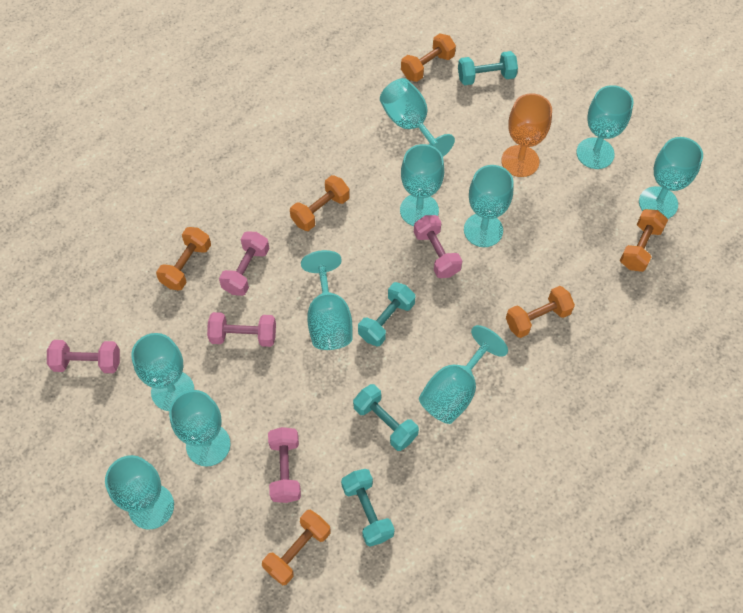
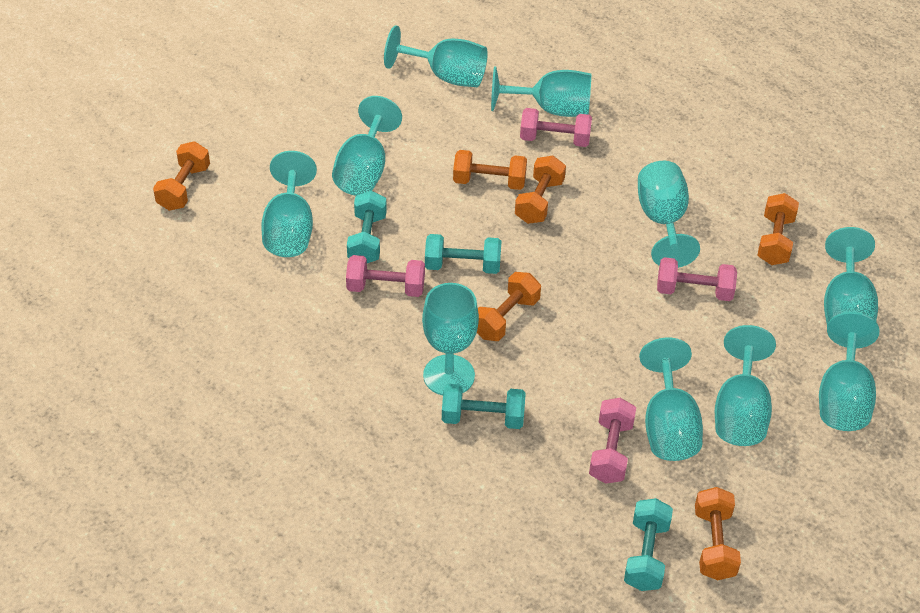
orange goblet: 1 -> 0
pink dumbbell: 5 -> 4

